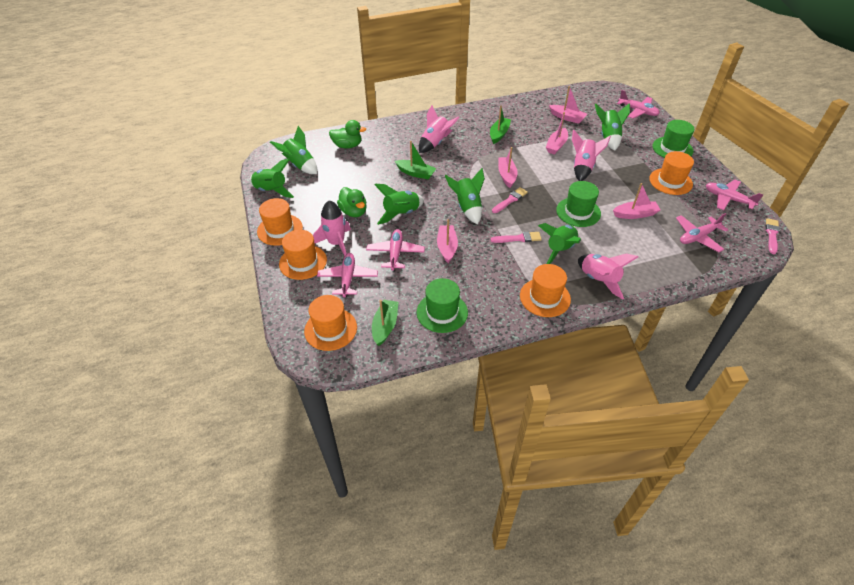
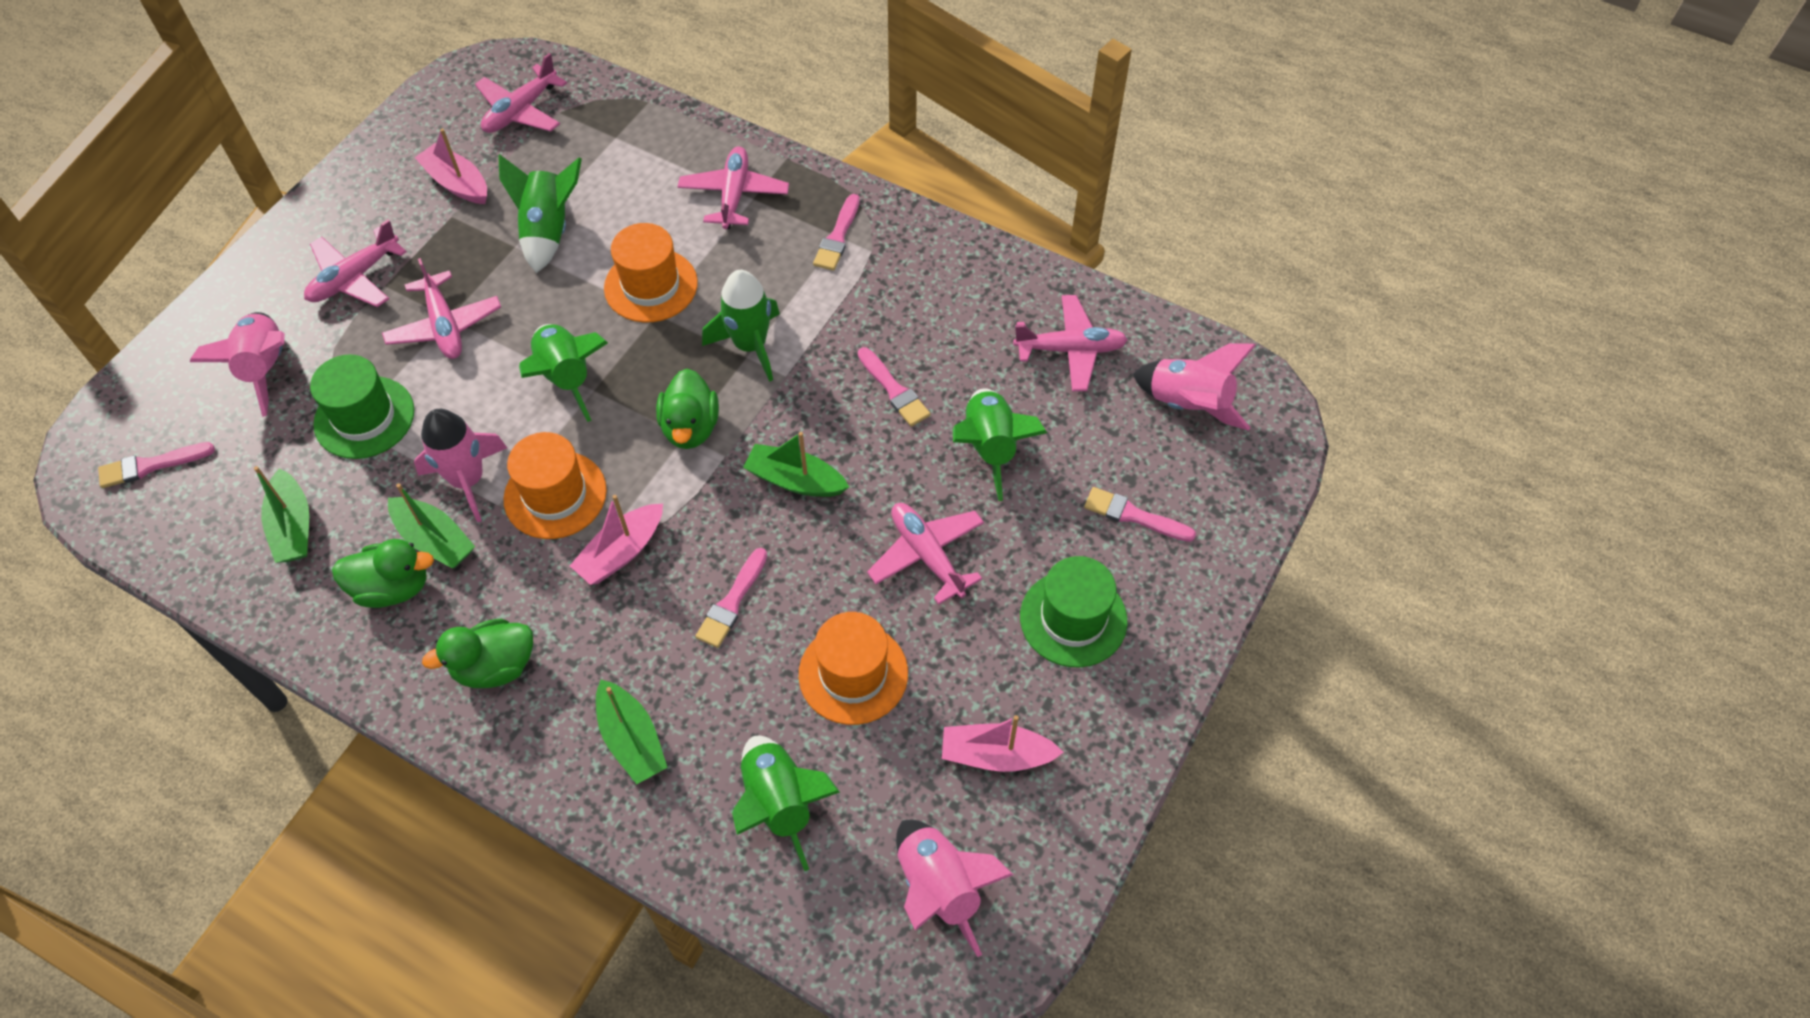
green boat: 3 -> 4
green duck: 2 -> 3
green hat: 3 -> 2
green rocket: 6 -> 5
orange hat: 5 -> 3
pink boat: 5 -> 3
pink brush: 3 -> 5
pink plane: 5 -> 6

